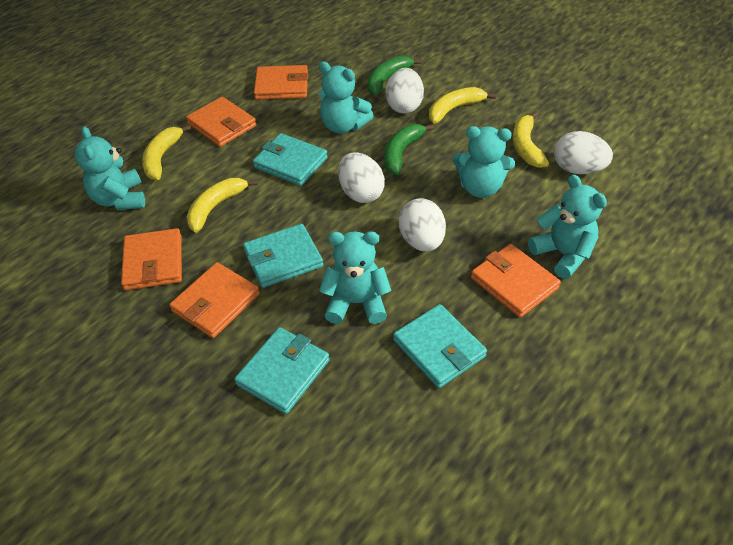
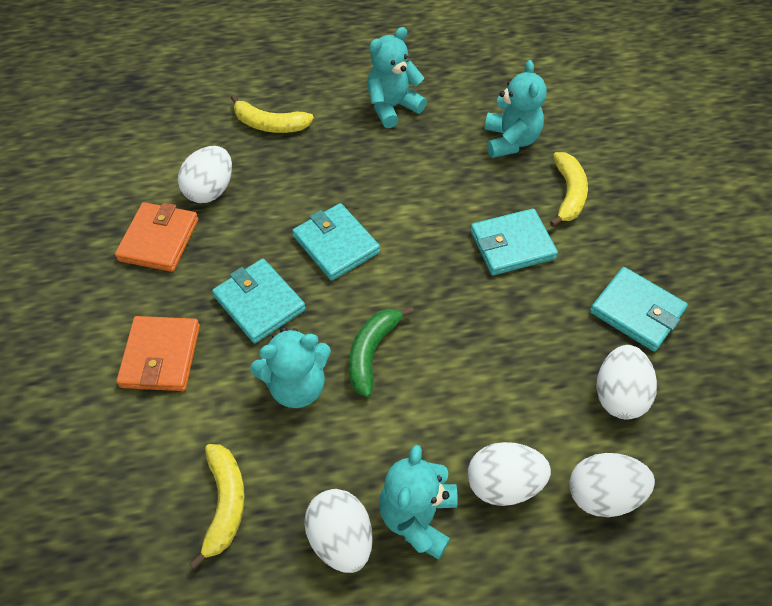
green banana: 2 -> 1
orange wallet: 5 -> 2
turquoise teddy bear: 5 -> 4
white egg: 4 -> 5
yellow banana: 4 -> 3

